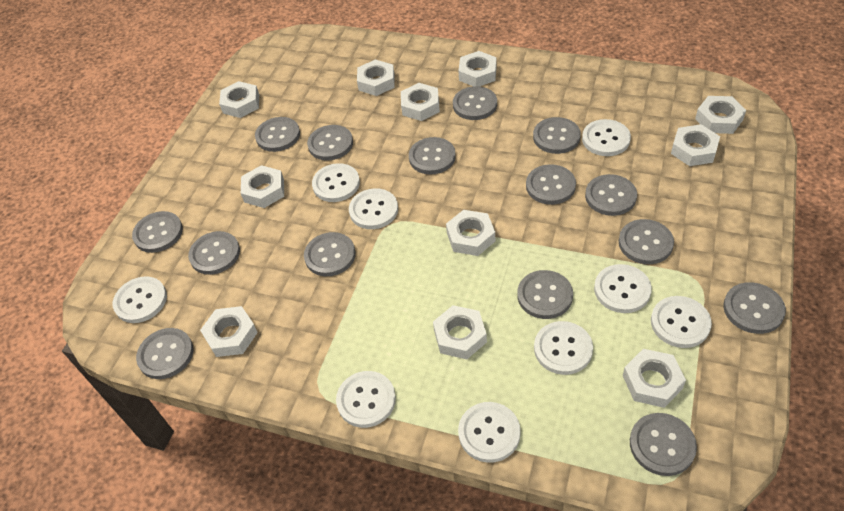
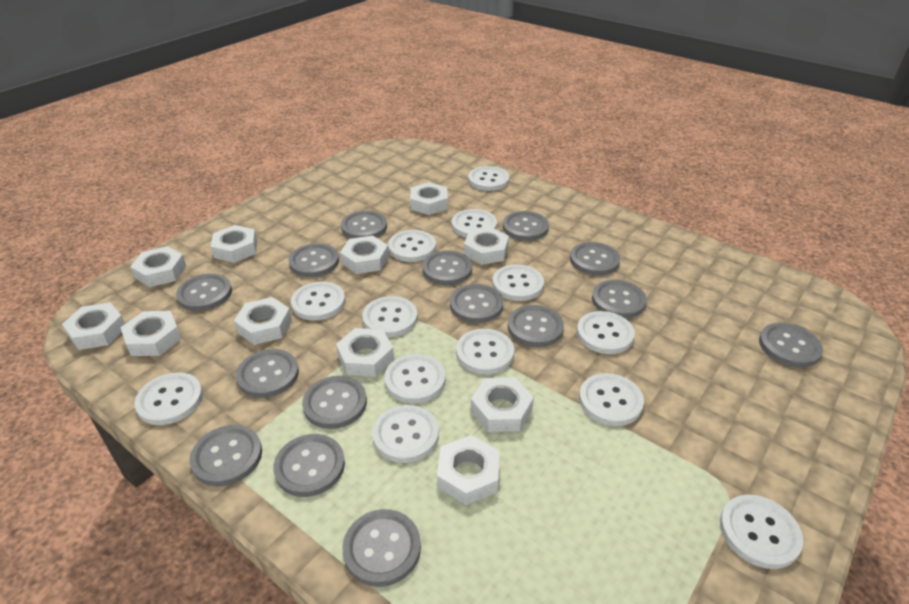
white button: 9 -> 13

